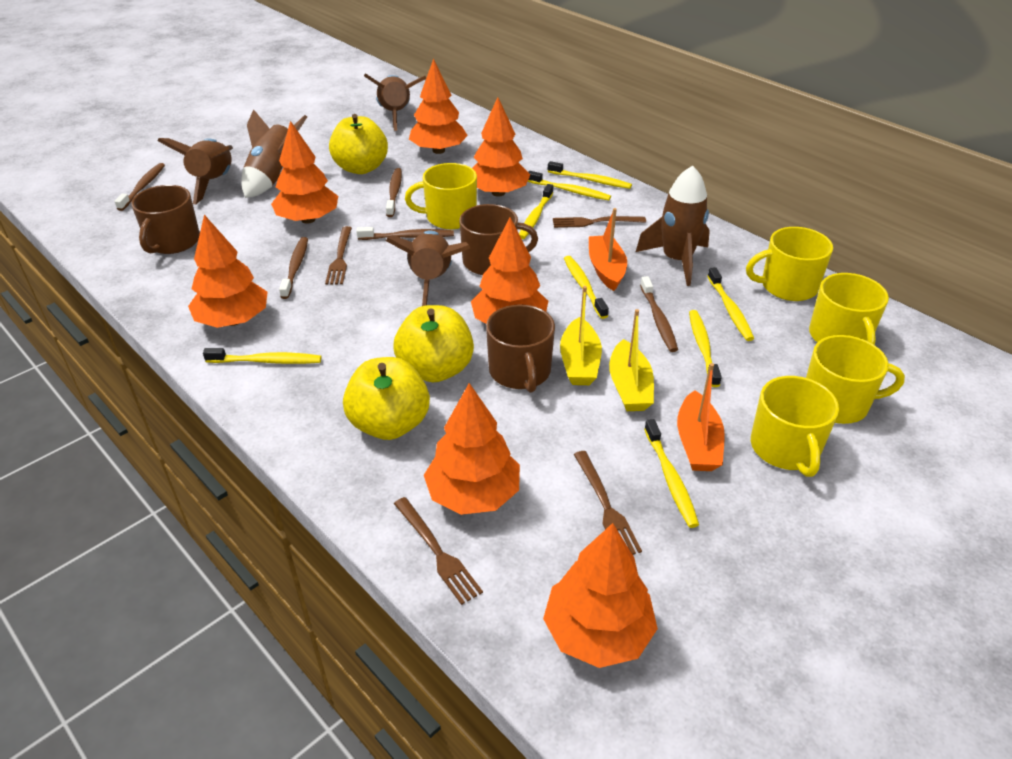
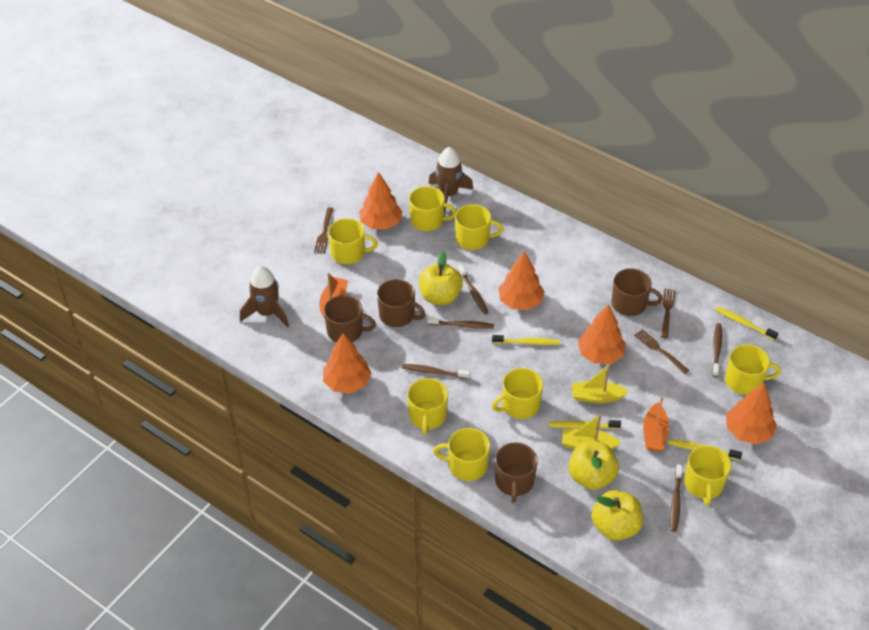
brown fork: 4 -> 3
brown mug: 3 -> 4
brown rocket: 5 -> 2
orange tree: 7 -> 5
yellow mug: 5 -> 8
yellow toothbrush: 8 -> 4

